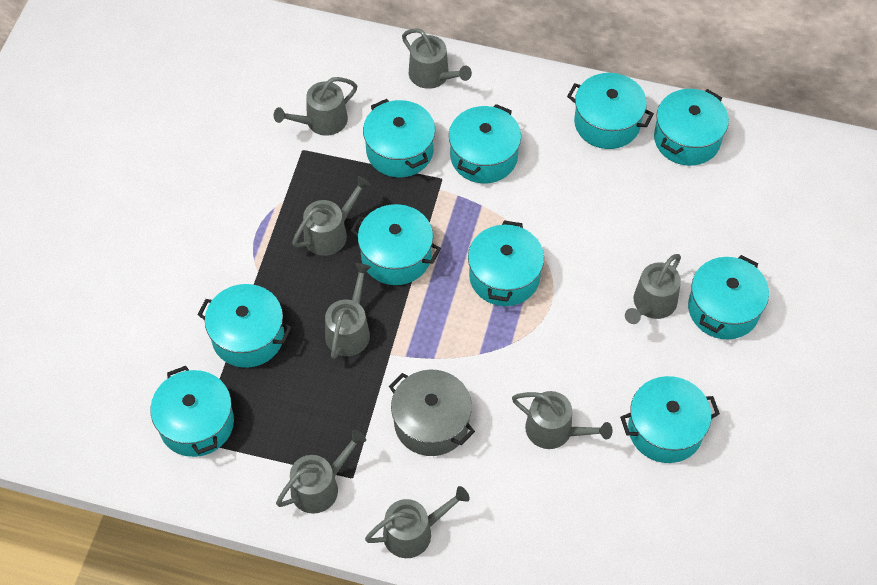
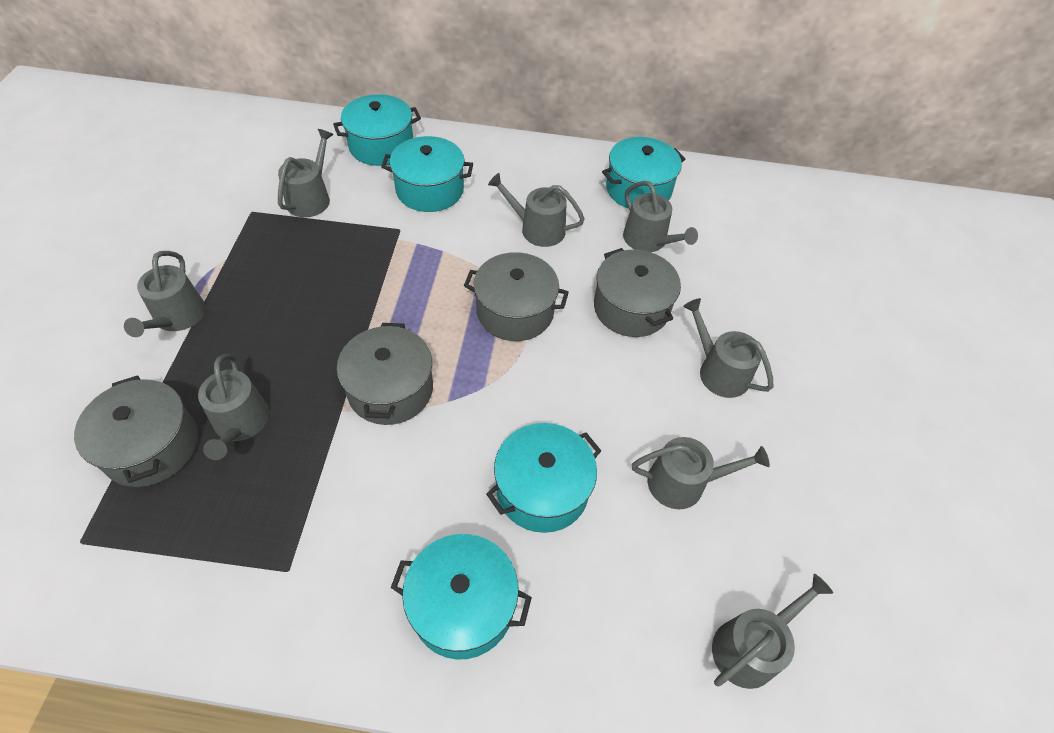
grey pot: 1 -> 4
turquoise pot: 10 -> 5

